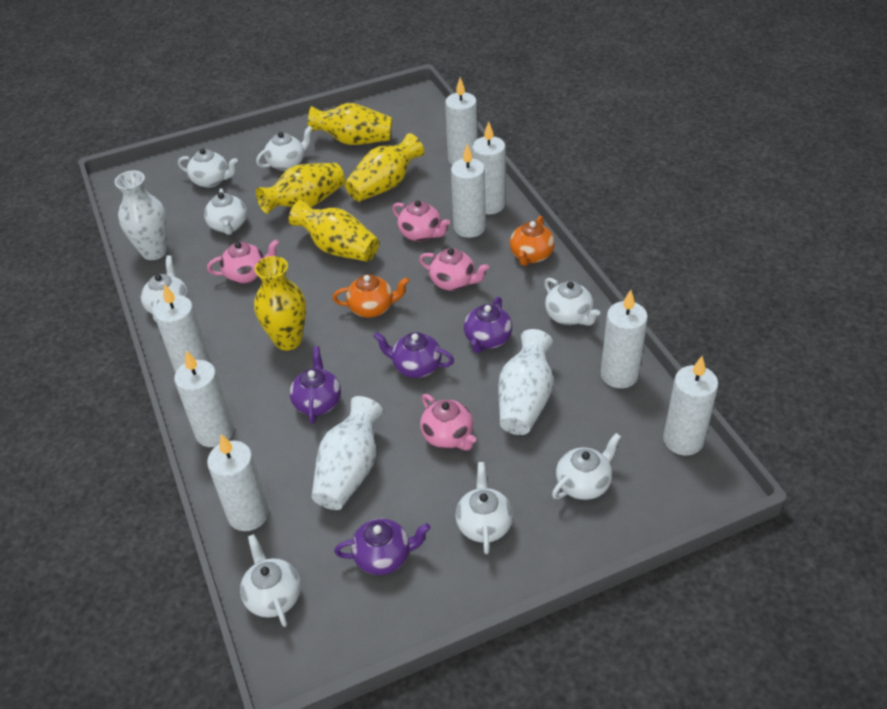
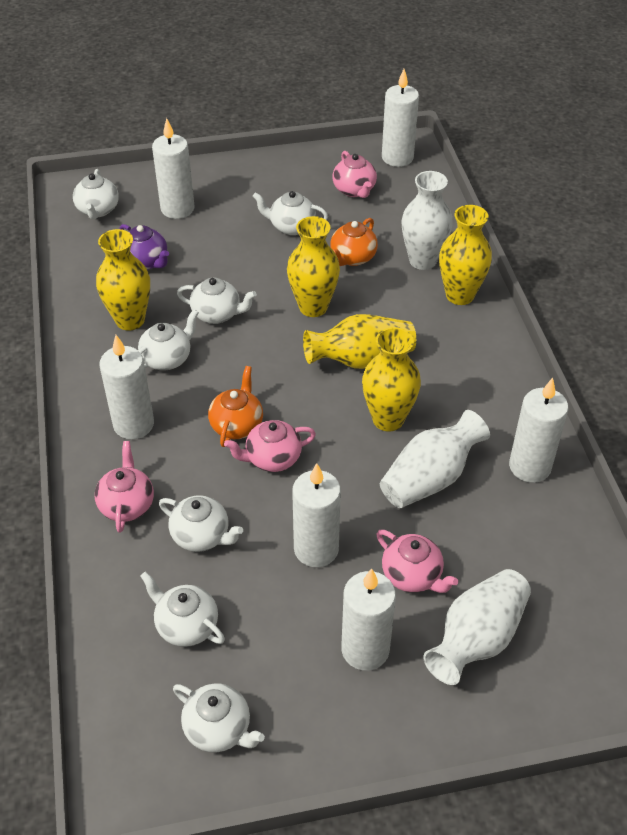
purple teapot: 4 -> 1
white candle: 8 -> 6
white teapot: 8 -> 7

